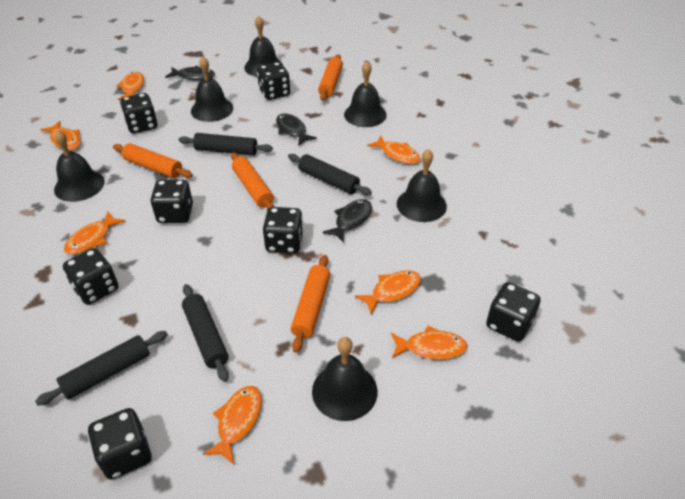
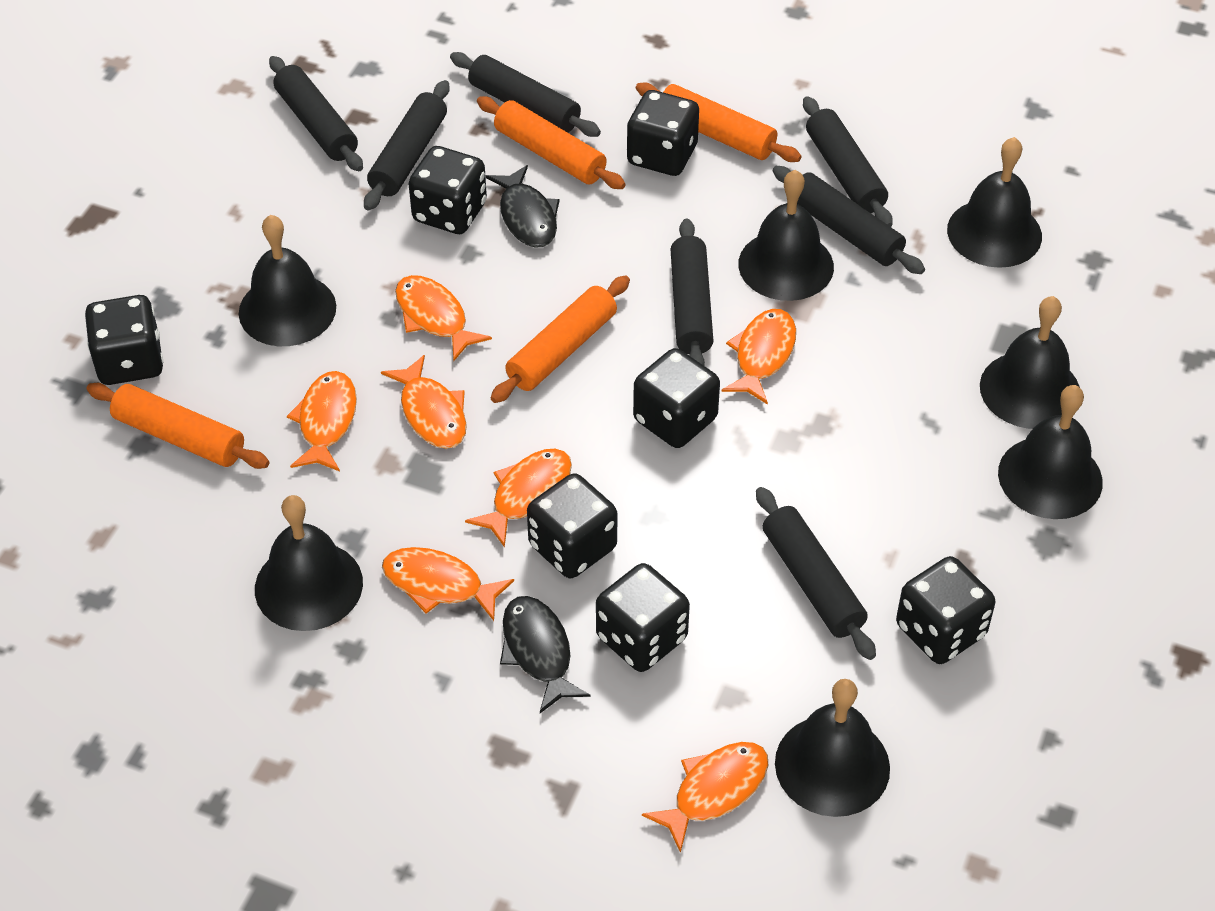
black bell: 6 -> 7
black fish: 3 -> 2
black rolling pin: 4 -> 7

